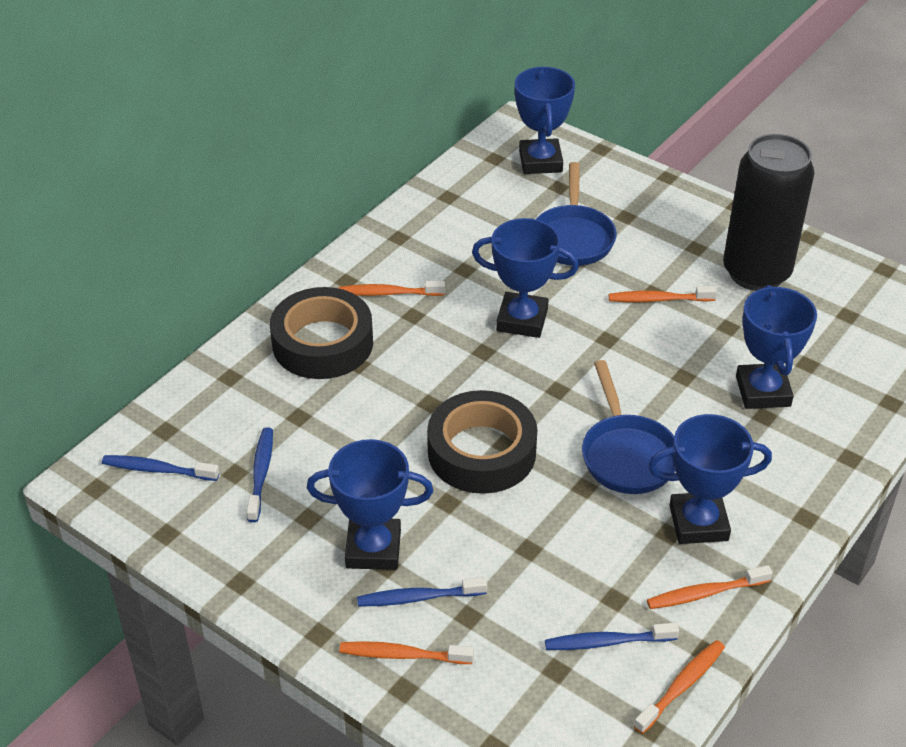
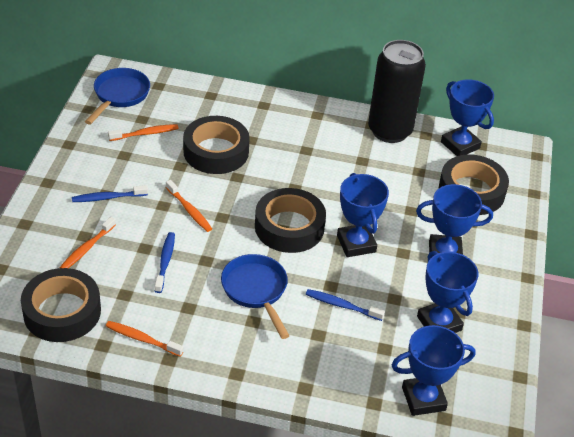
black tape: 2 -> 4
blue toothbrush: 4 -> 3
orange toothbrush: 5 -> 4

